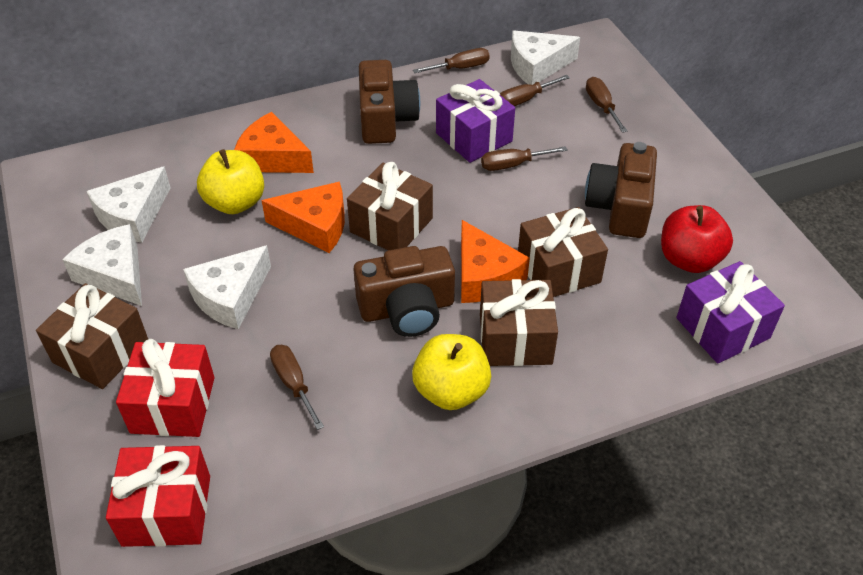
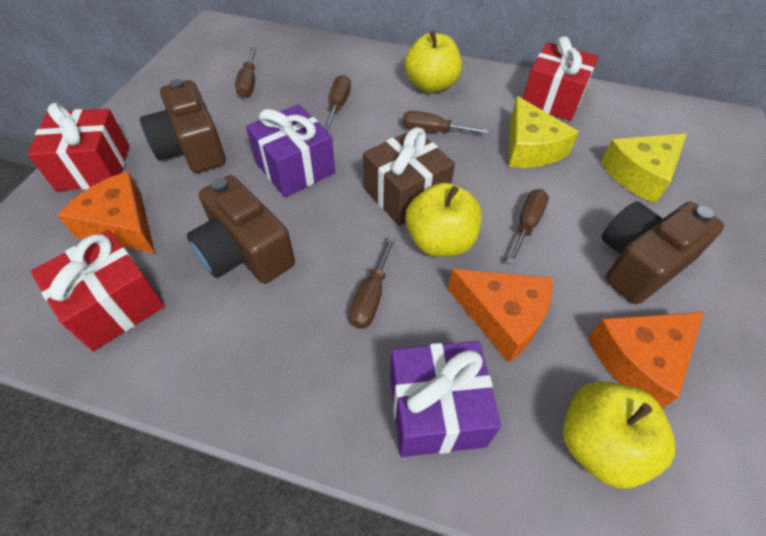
brown gift: 4 -> 1
red apple: 1 -> 0
red gift: 2 -> 3
white cheese: 4 -> 0
yellow apple: 2 -> 3
yellow cheese: 0 -> 2

